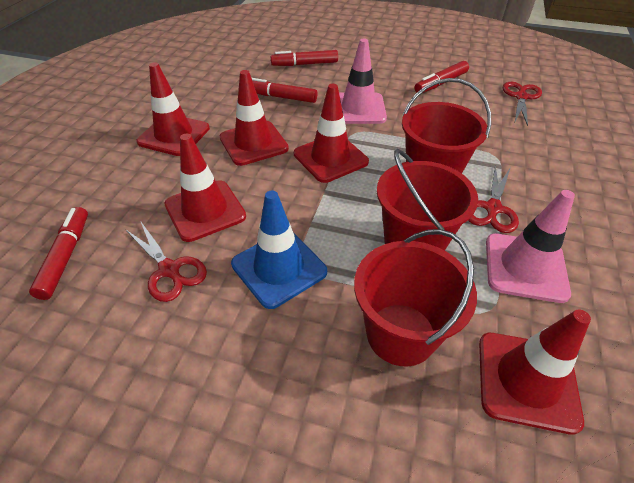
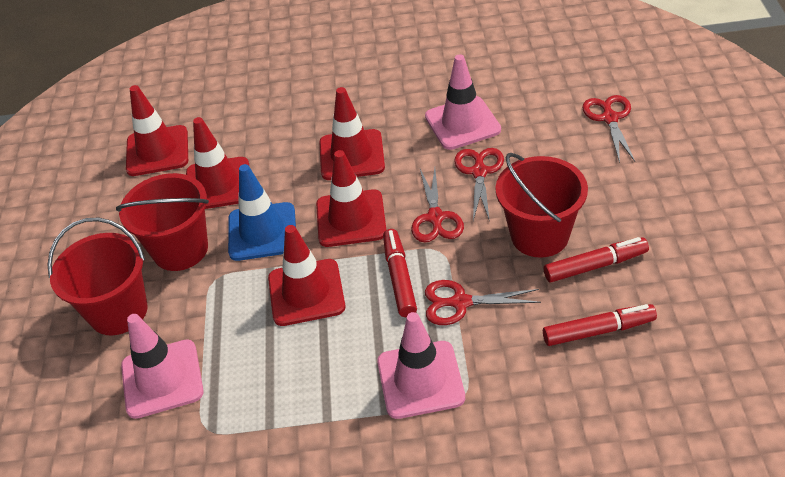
pink traffic cone: 2 -> 3
red marker: 4 -> 3
red scissors: 3 -> 4

